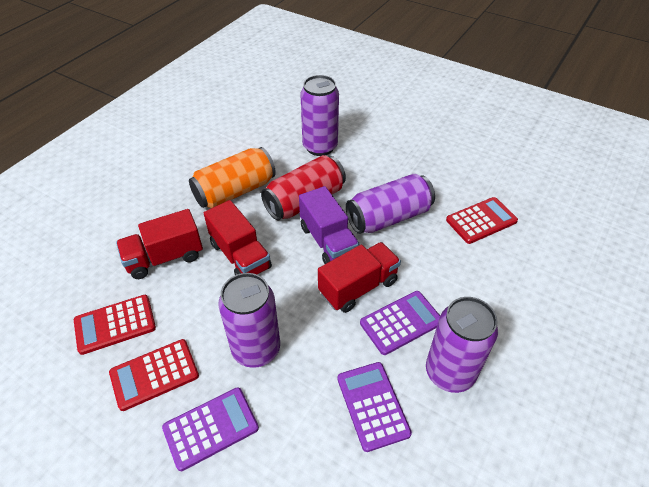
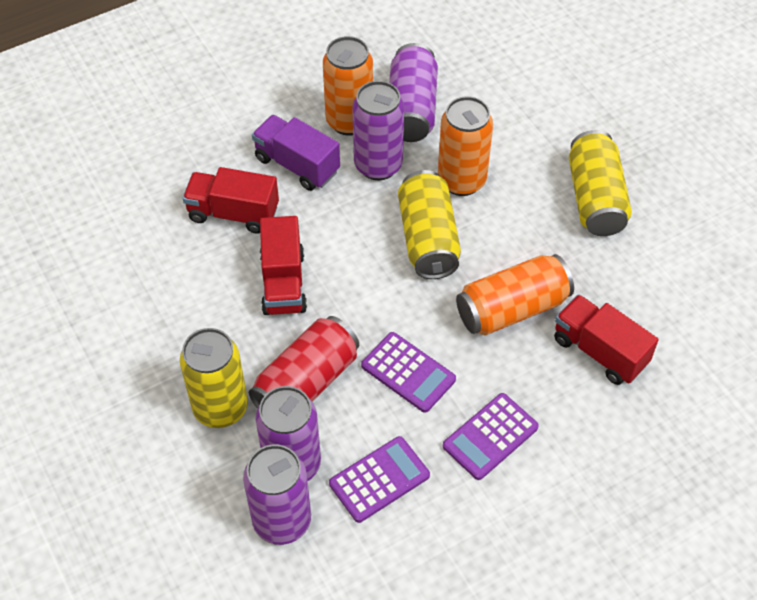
orange can: 1 -> 3
red calculator: 3 -> 0
yellow can: 0 -> 3

